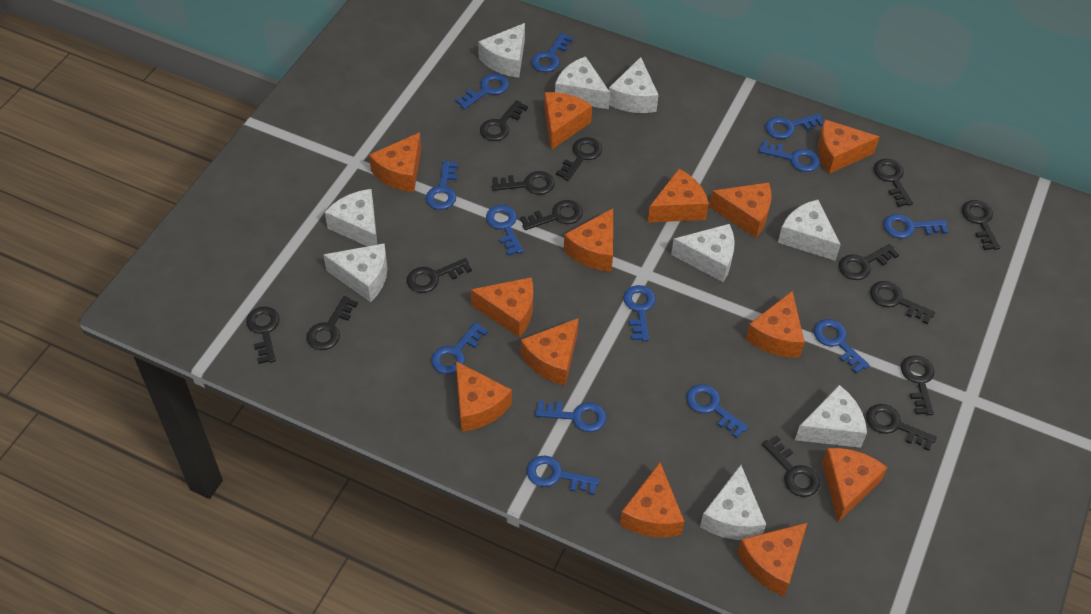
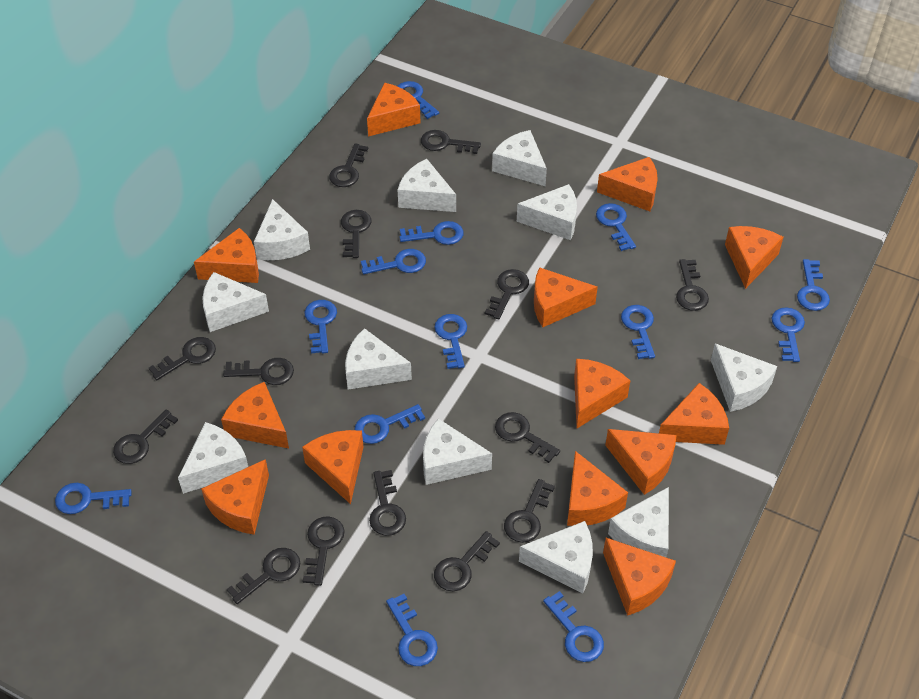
white cheese: 9 -> 11

